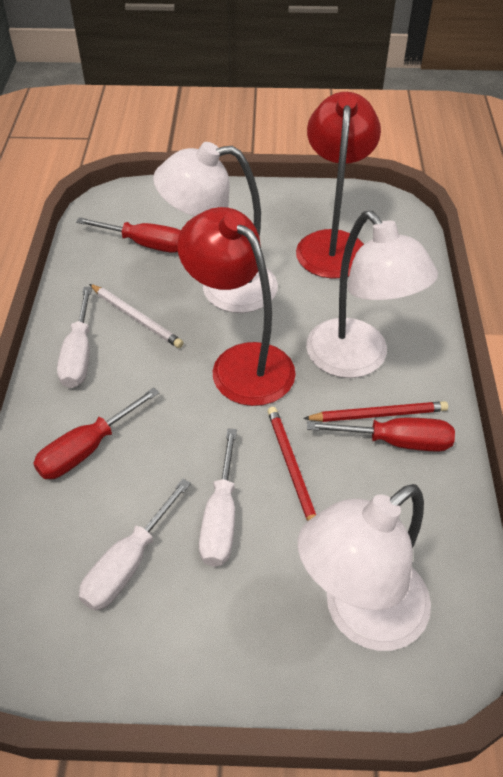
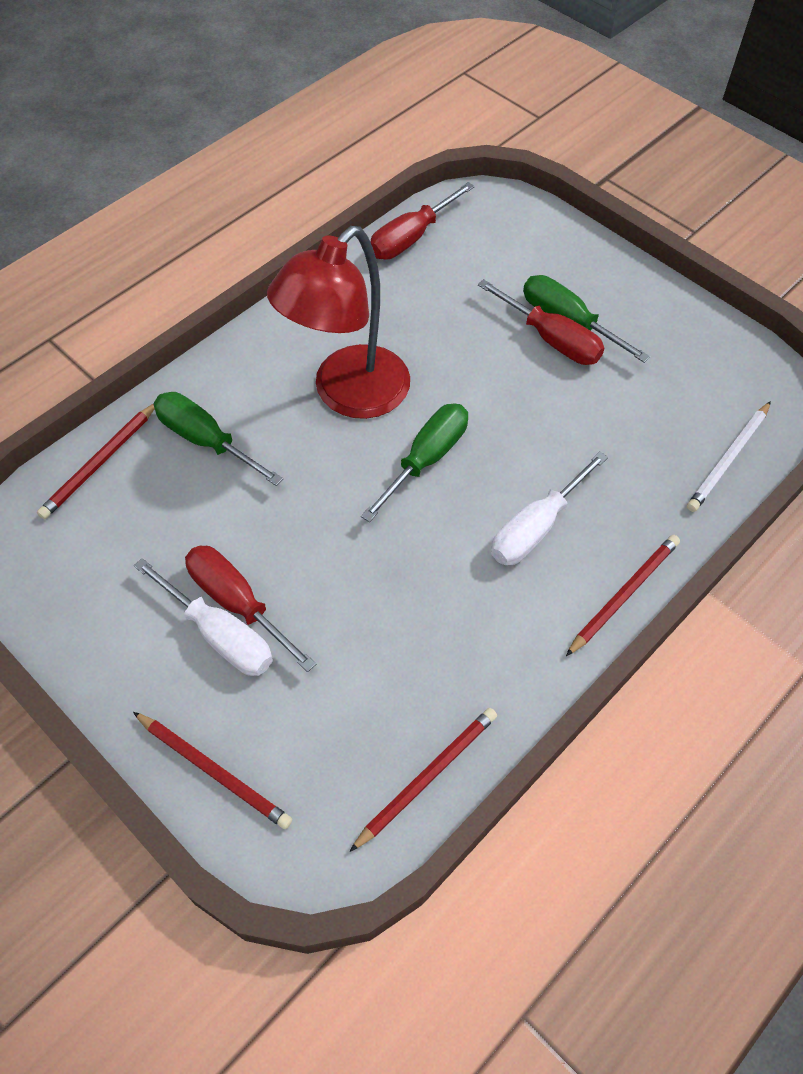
green screwdriver: 0 -> 3
red lamp: 2 -> 1
red pencil: 2 -> 4
white lamp: 3 -> 0
white screwdriver: 3 -> 2

